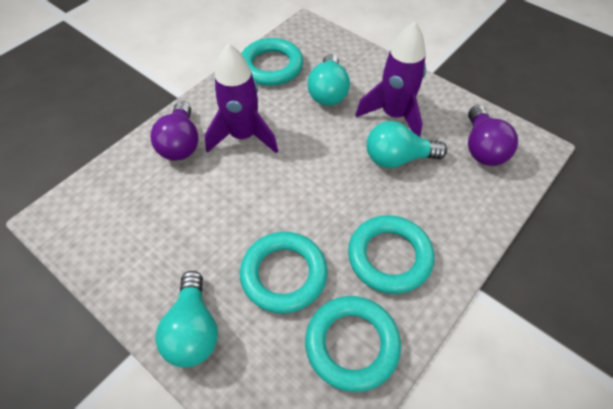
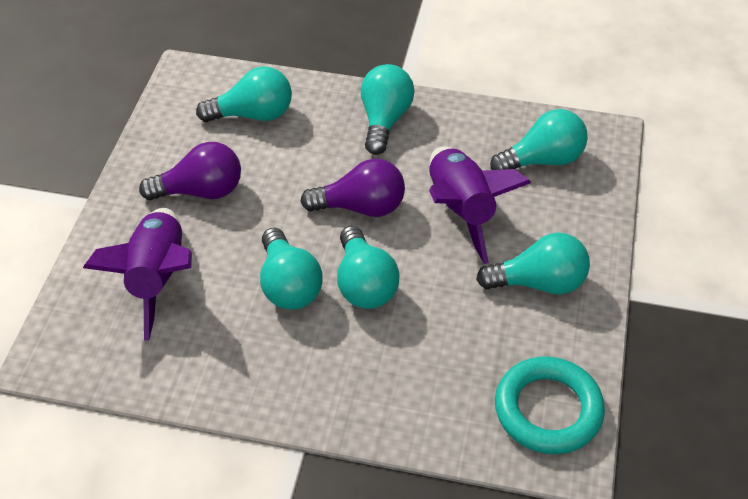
turquoise light bulb: 3 -> 6
turquoise ring: 4 -> 1

